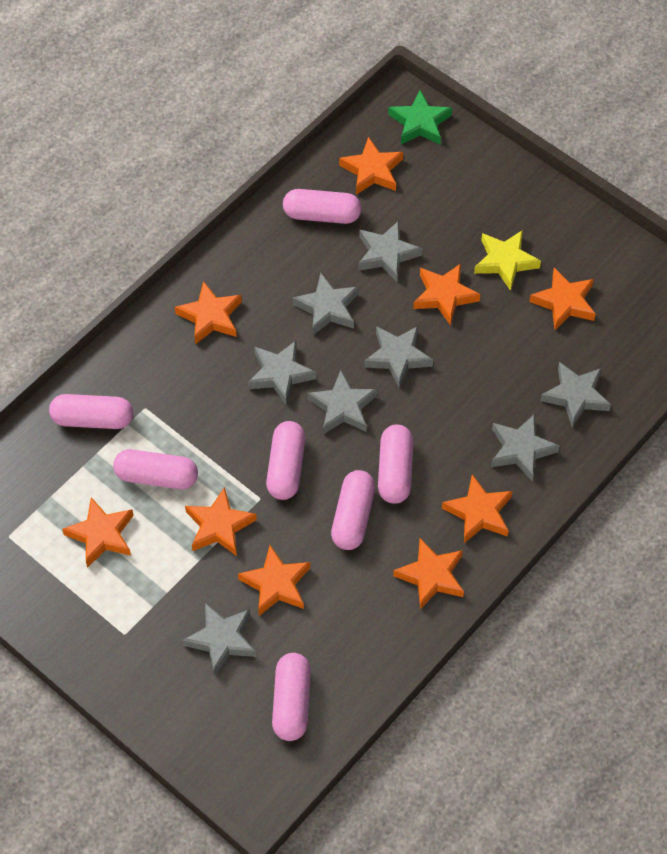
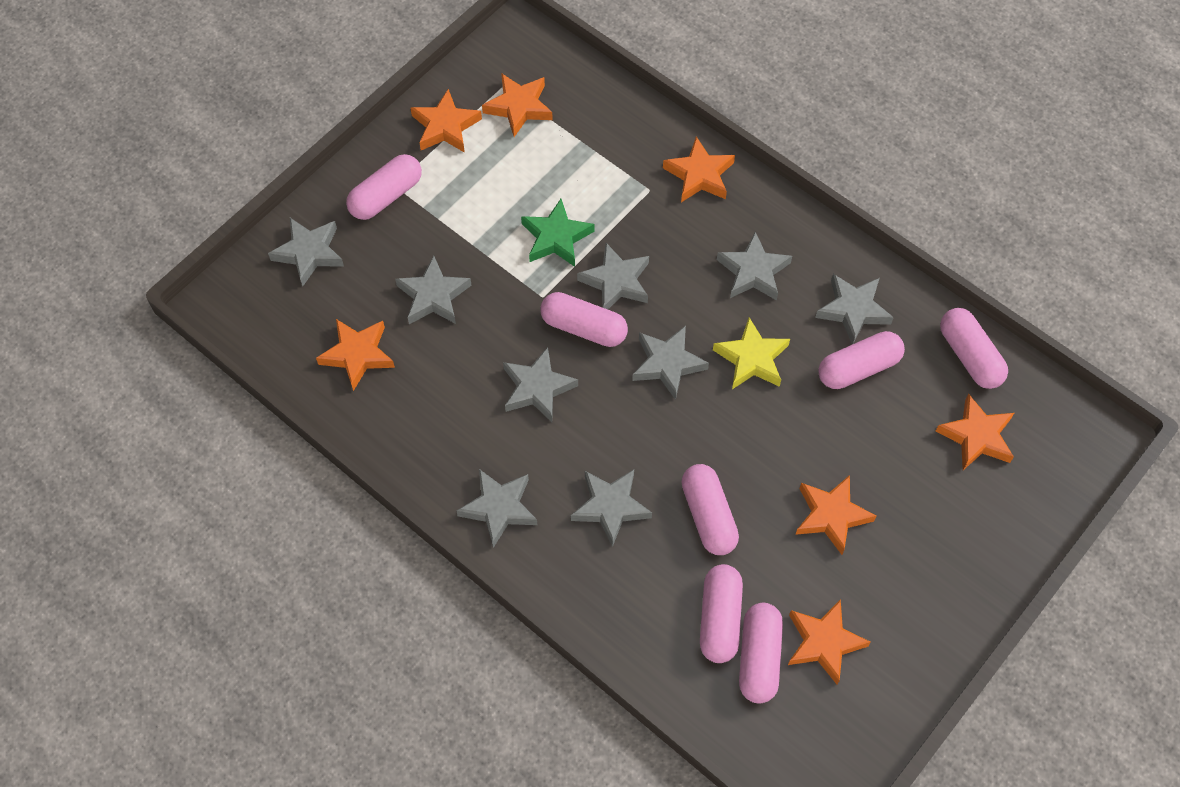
grey star: 8 -> 9
orange star: 9 -> 7

